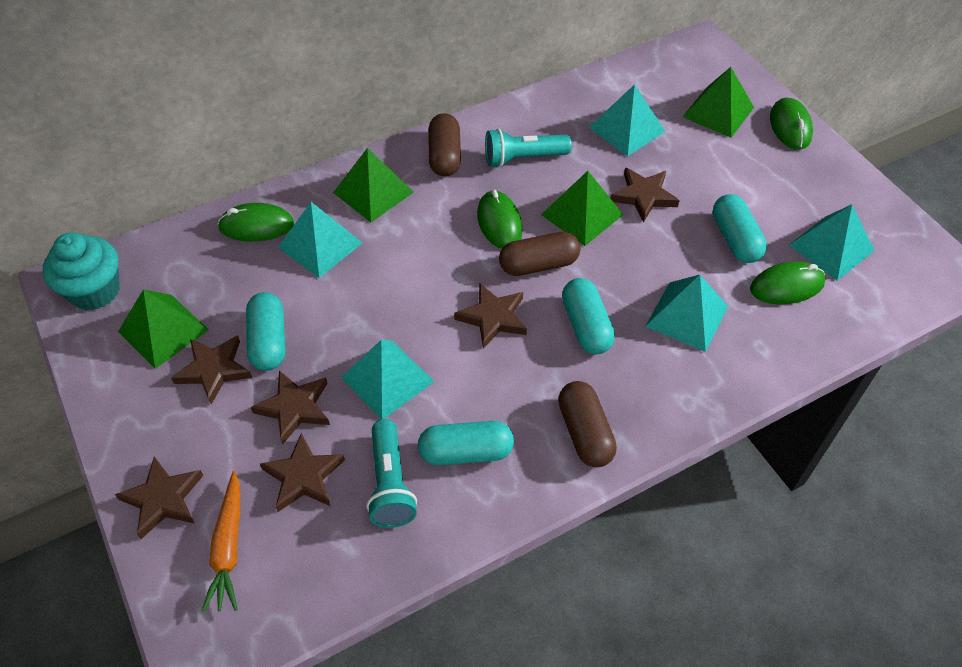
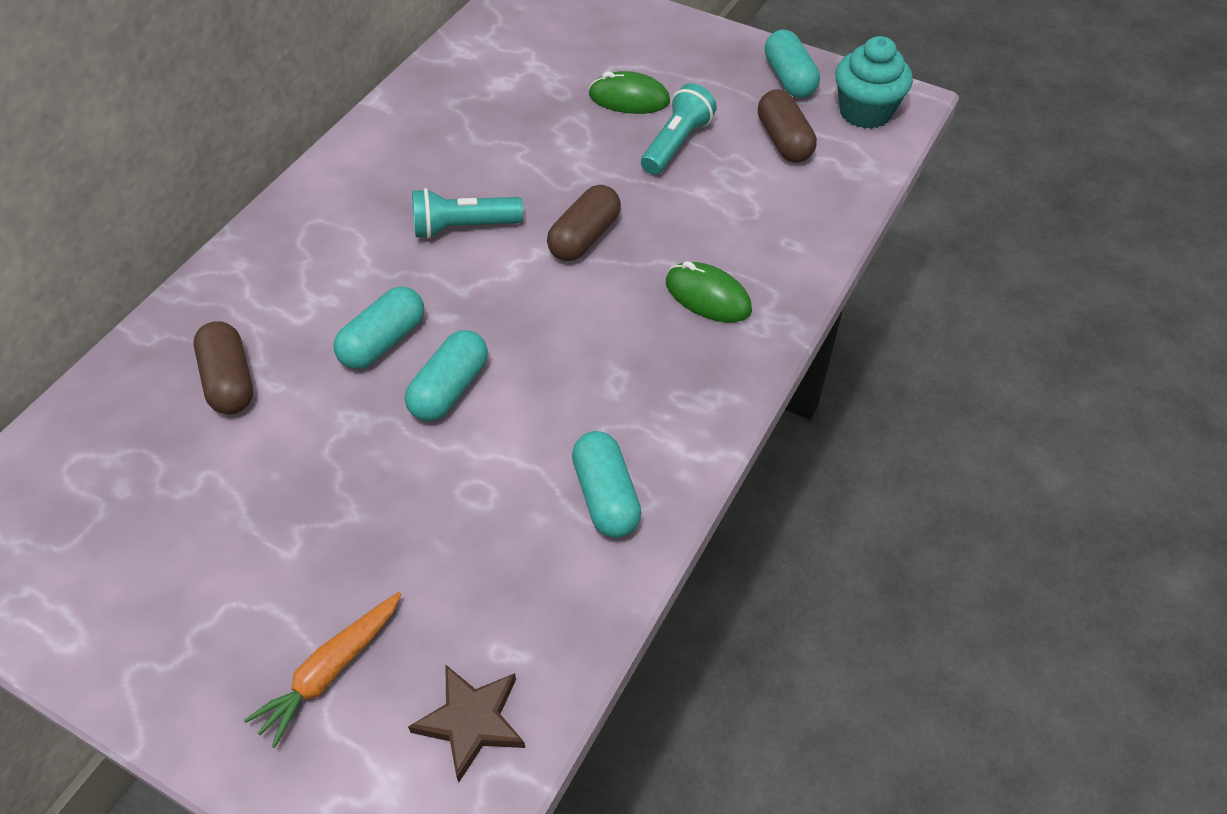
brown star: 6 -> 1
green mouse: 4 -> 2
green pyramid: 4 -> 0
turquoise pyramid: 5 -> 0

